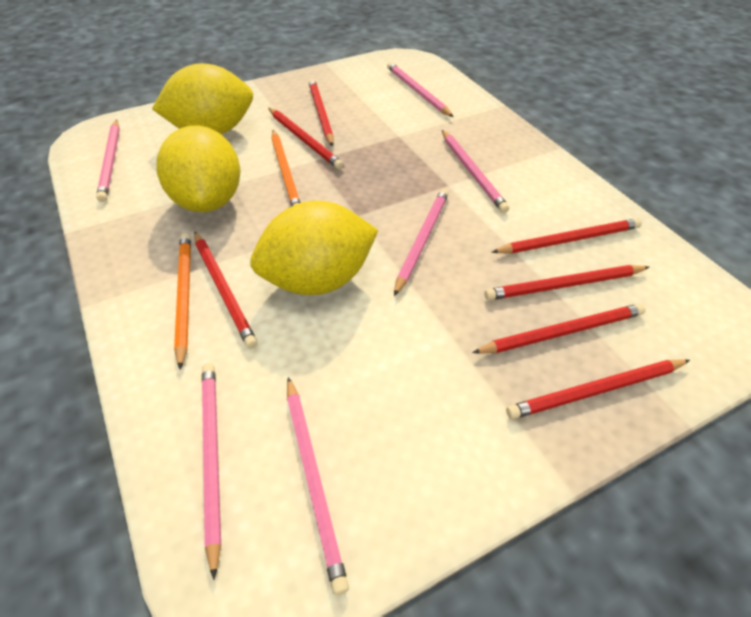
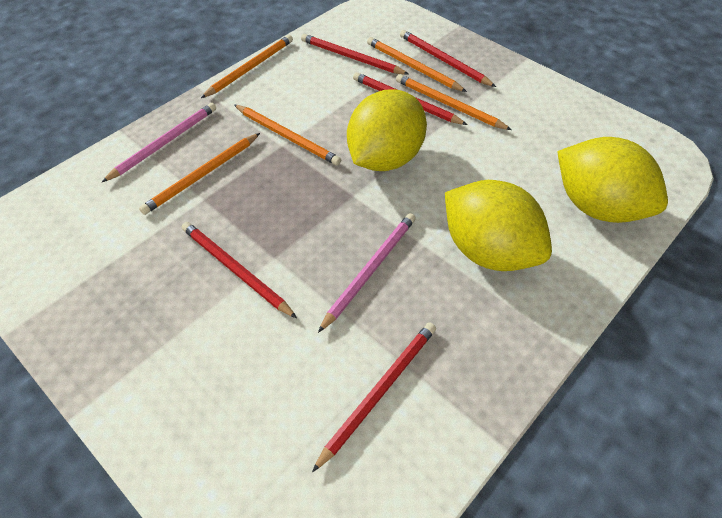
orange pencil: 2 -> 5
pink pencil: 6 -> 2
red pencil: 7 -> 5

